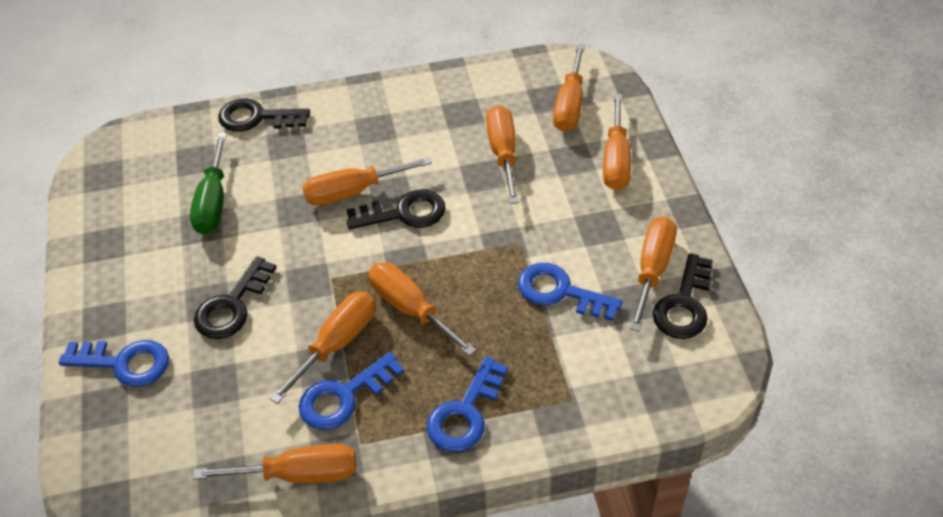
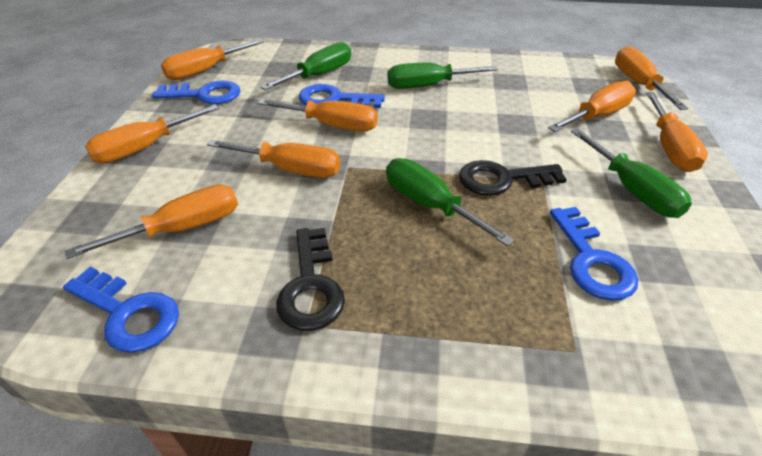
black key: 4 -> 2
green screwdriver: 1 -> 4

